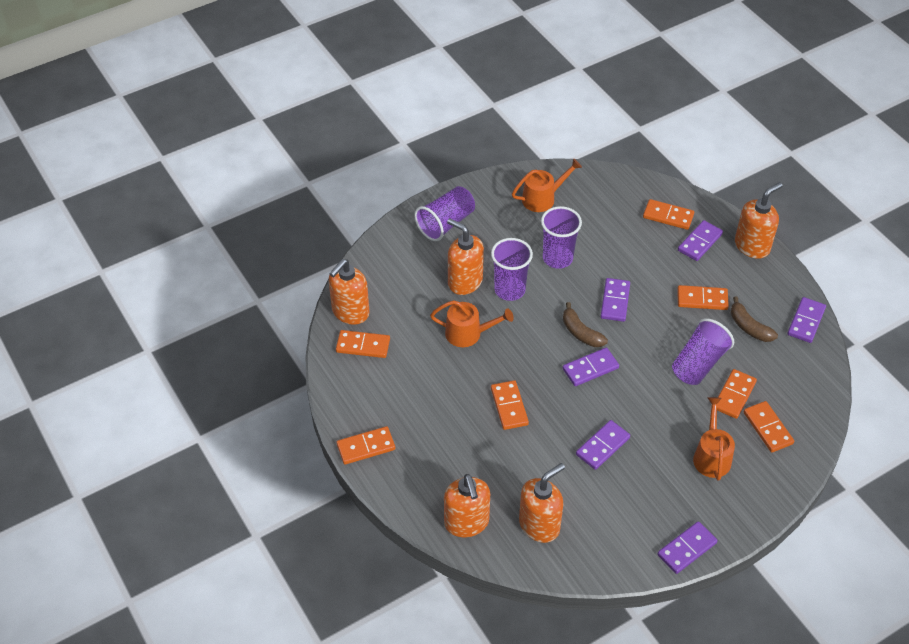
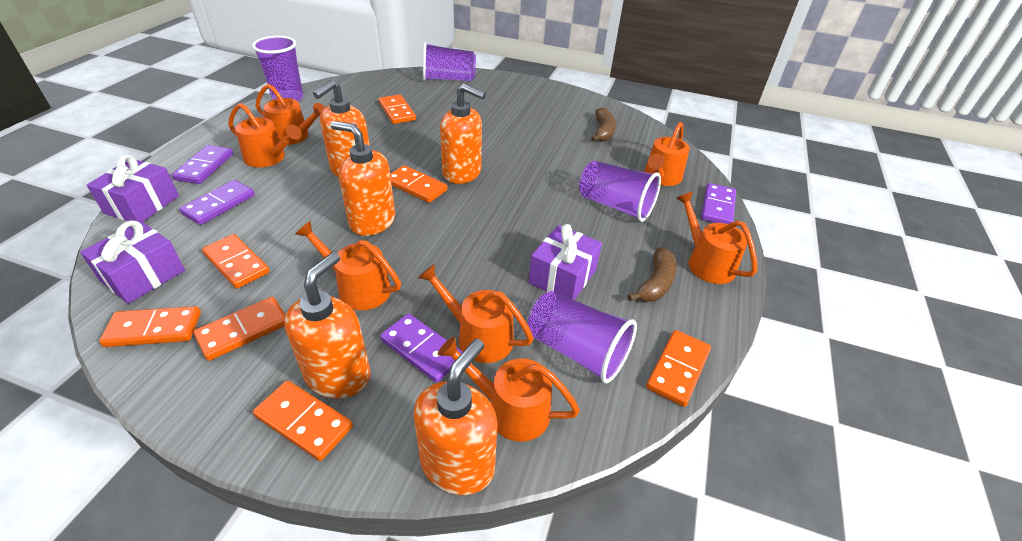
orange watering can: 3 -> 7
purple domino: 6 -> 4
purple gift: 0 -> 3

